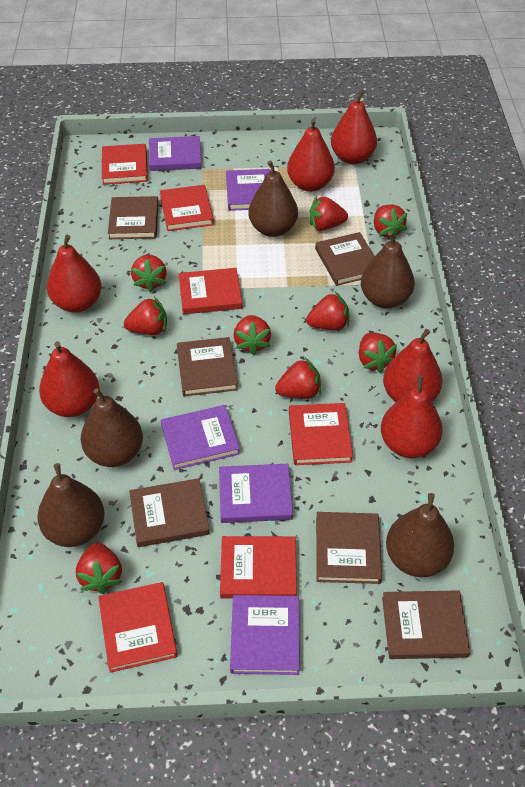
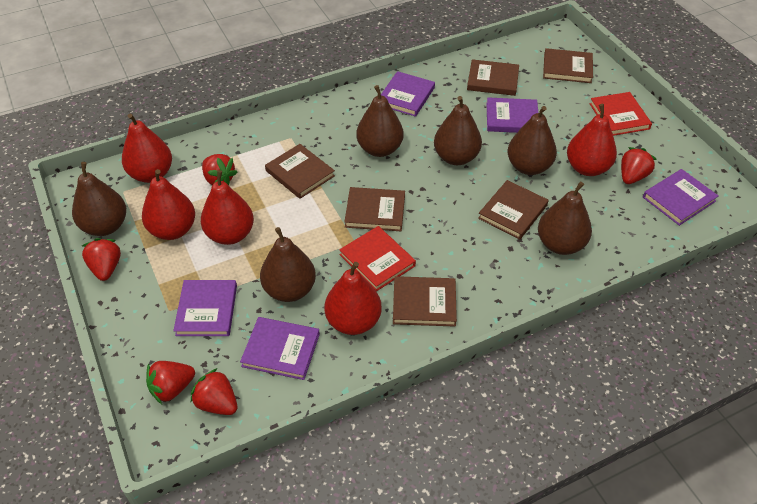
brown pear: 5 -> 6
red book: 6 -> 2
red pear: 6 -> 5
red strawberry: 9 -> 5

